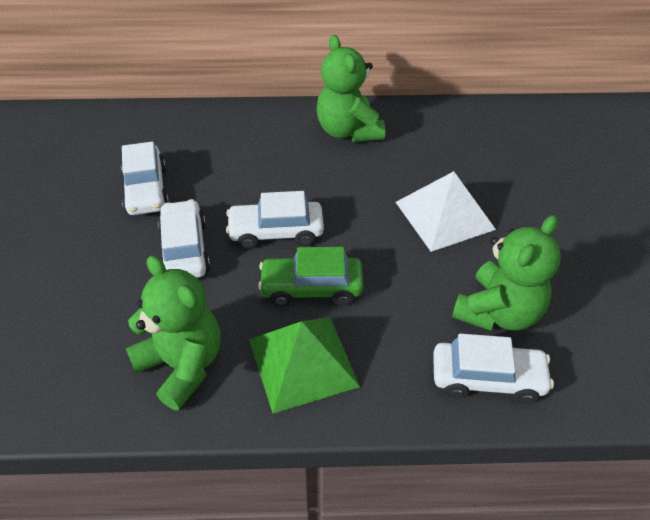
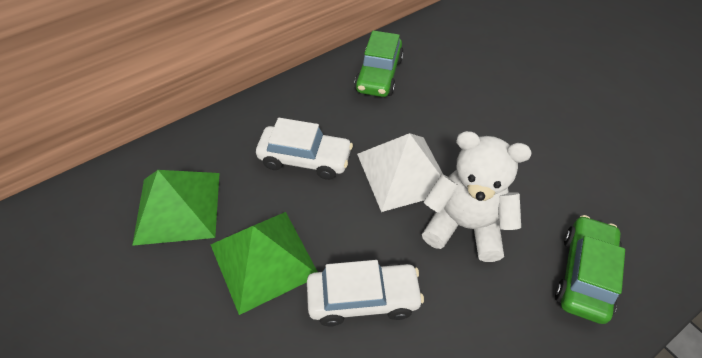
green car: 1 -> 2
green pyramid: 1 -> 2
green teddy bear: 3 -> 0
white car: 4 -> 2
white teddy bear: 0 -> 1

